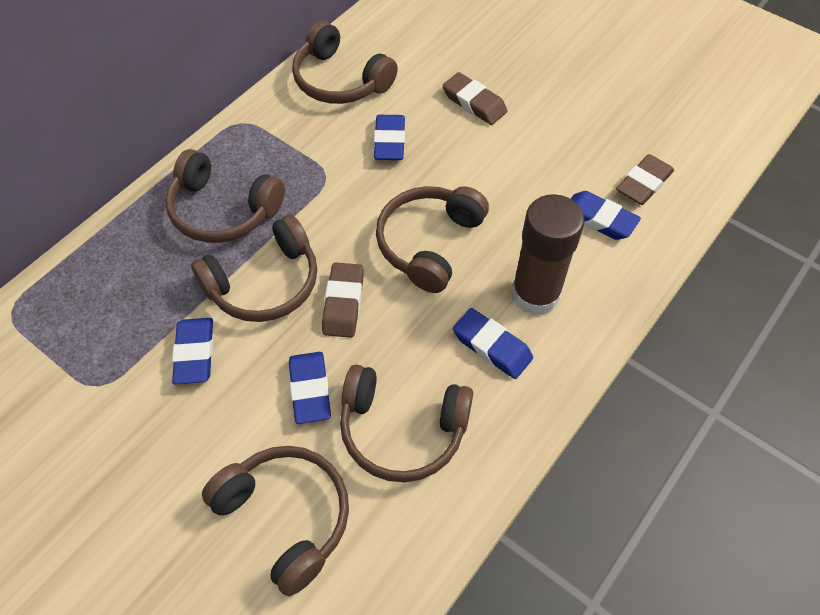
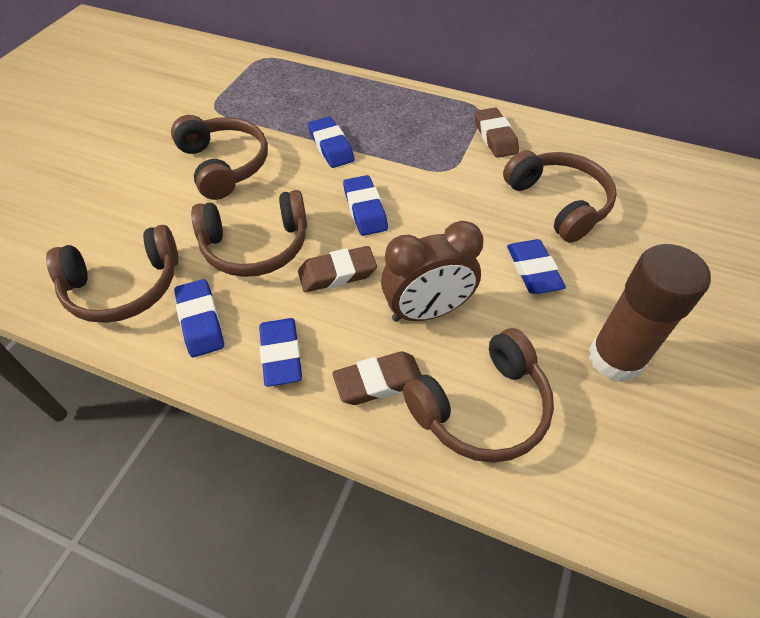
brown clock: 0 -> 1
brown headphones: 6 -> 5

